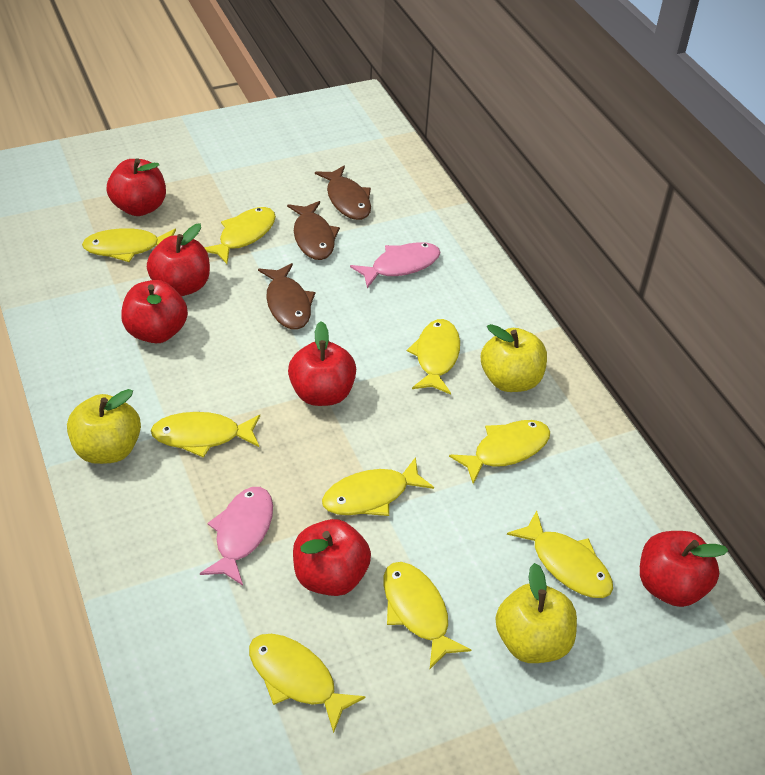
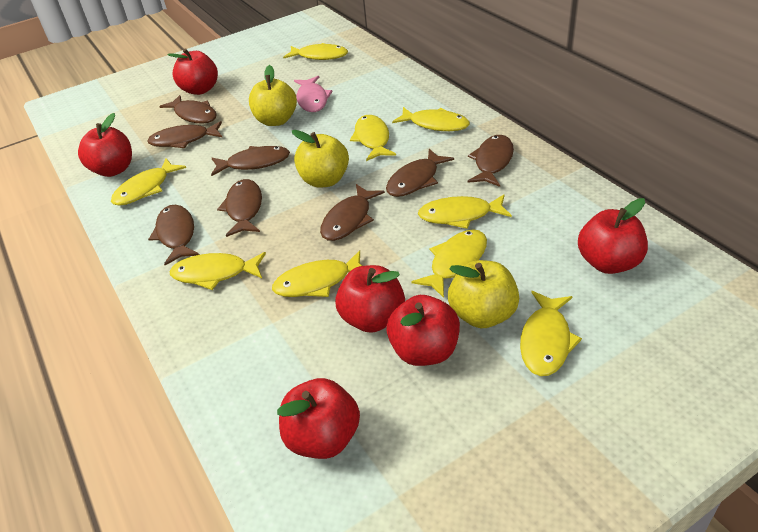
brown fish: 3 -> 8
pink fish: 2 -> 1

